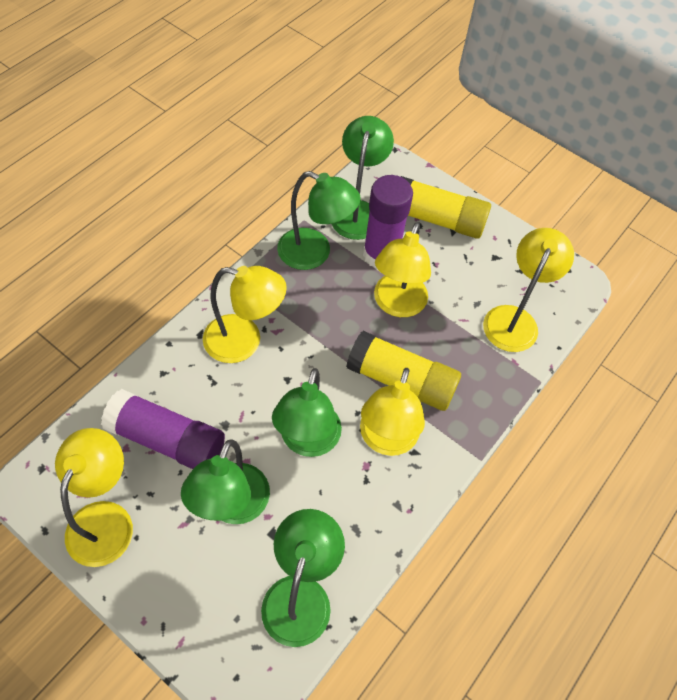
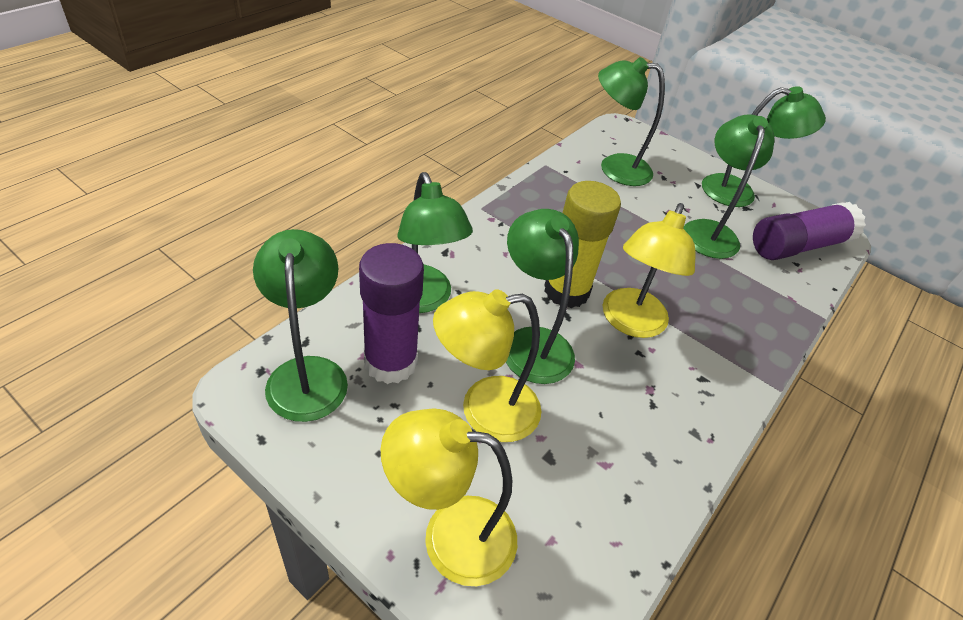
green lamp: 5 -> 6
yellow glue stick: 2 -> 1
yellow lamp: 5 -> 3

